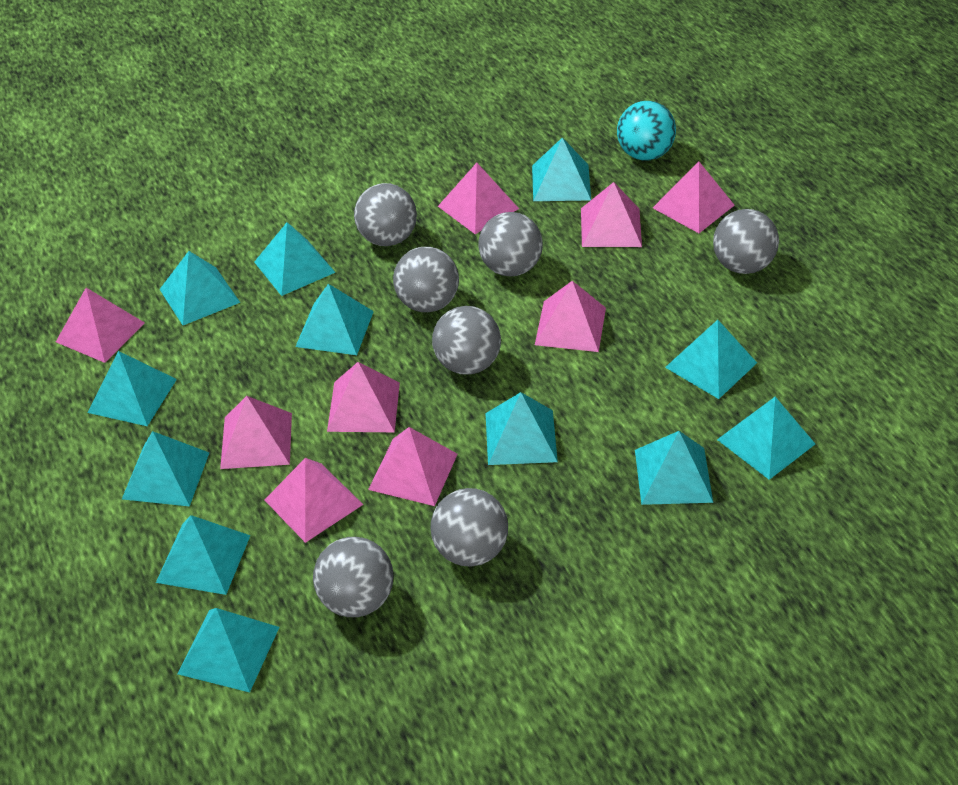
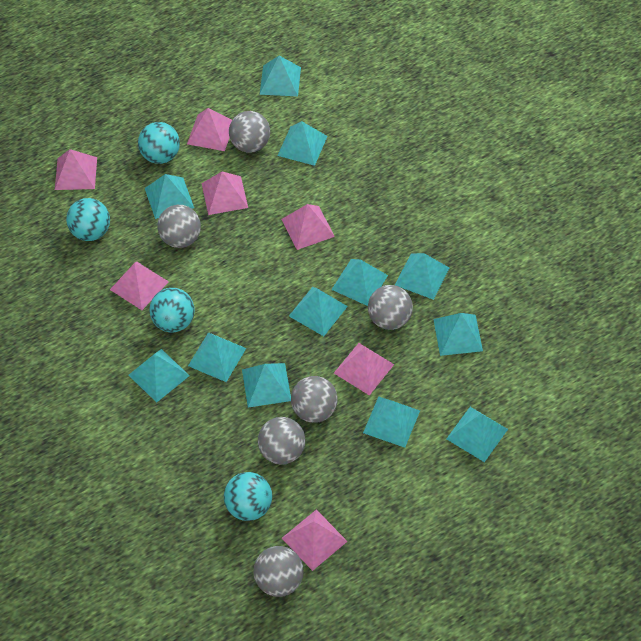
grey ball: 7 -> 6
pink pyramid: 9 -> 7
turquoise ball: 1 -> 4

